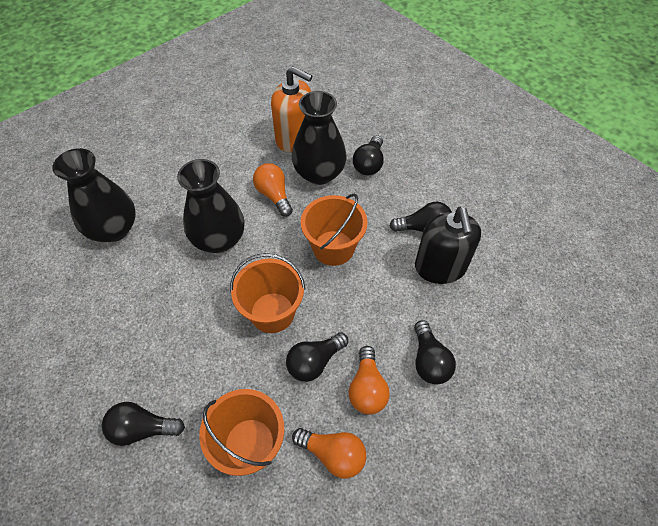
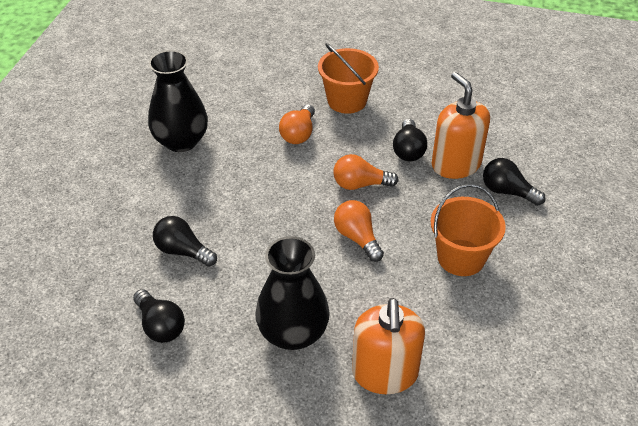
black light bulb: 5 -> 4
black soap dispenser: 1 -> 0
black vase: 3 -> 2
orange bucket: 3 -> 2
orange soap dispenser: 1 -> 2

